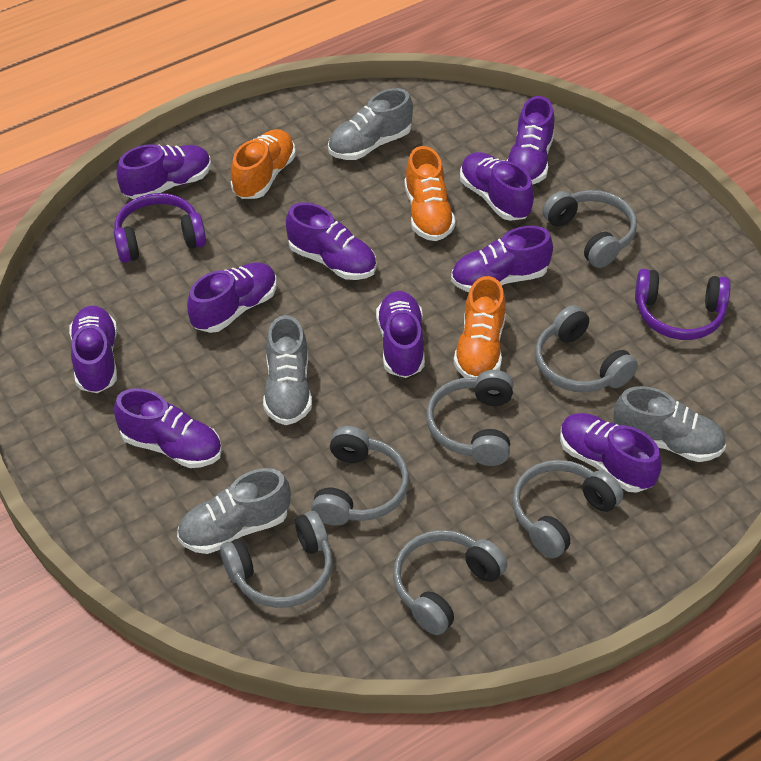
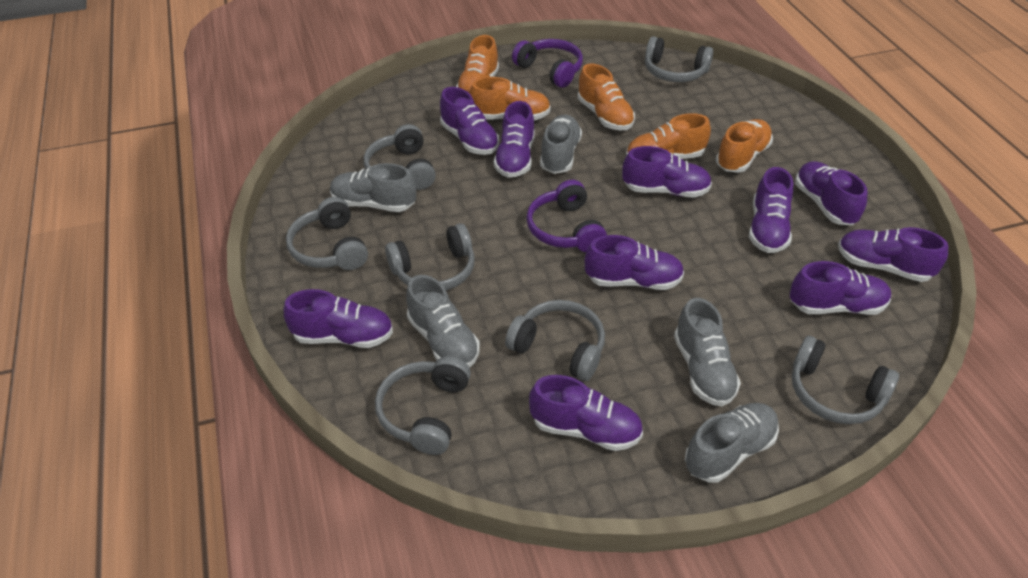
grey shoe: 4 -> 5
orange shoe: 3 -> 5

